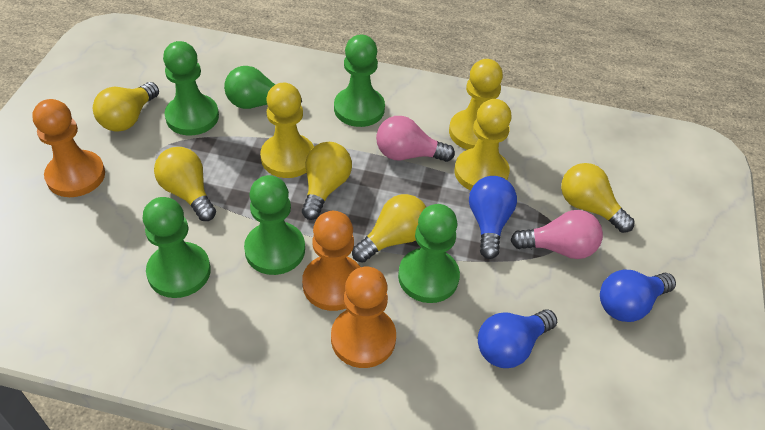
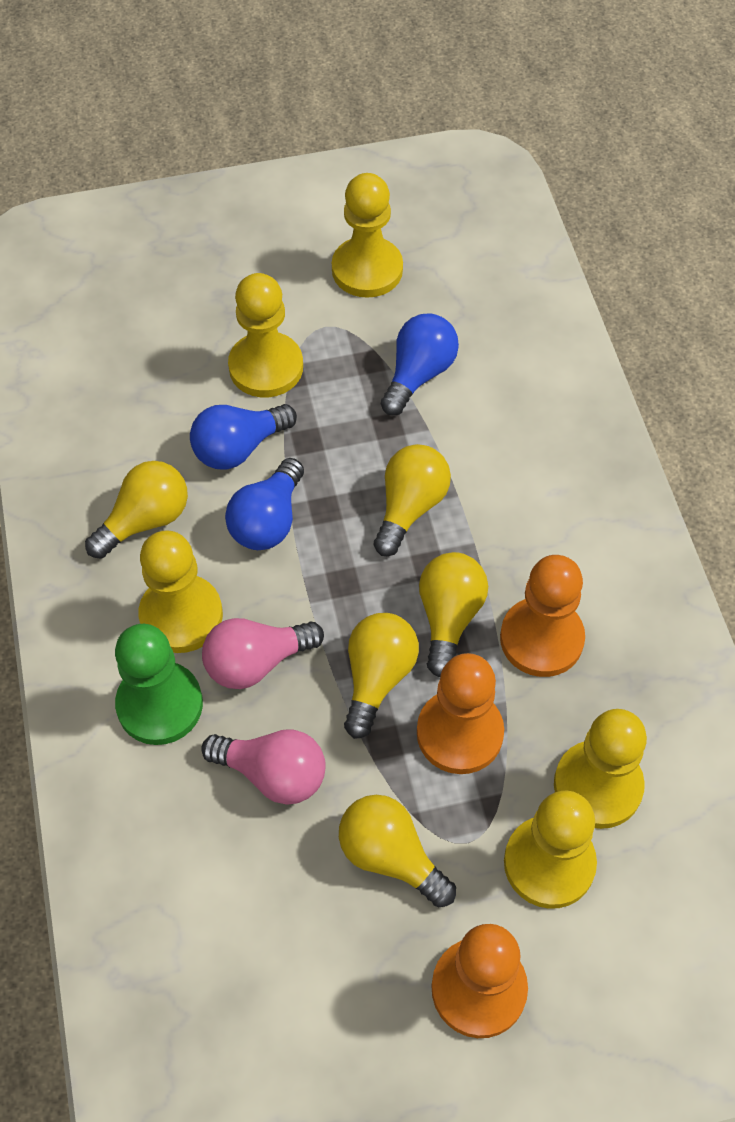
green light bulb: 1 -> 0
green pawn: 5 -> 1
yellow pawn: 3 -> 5

